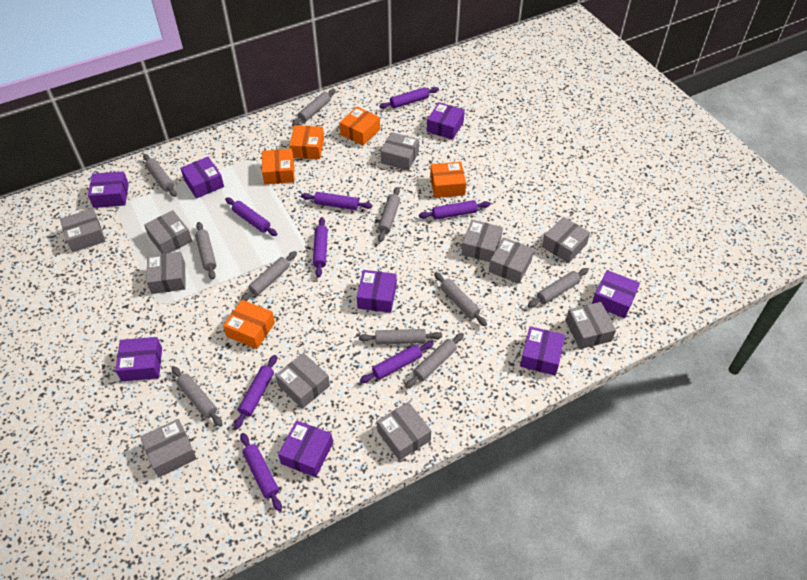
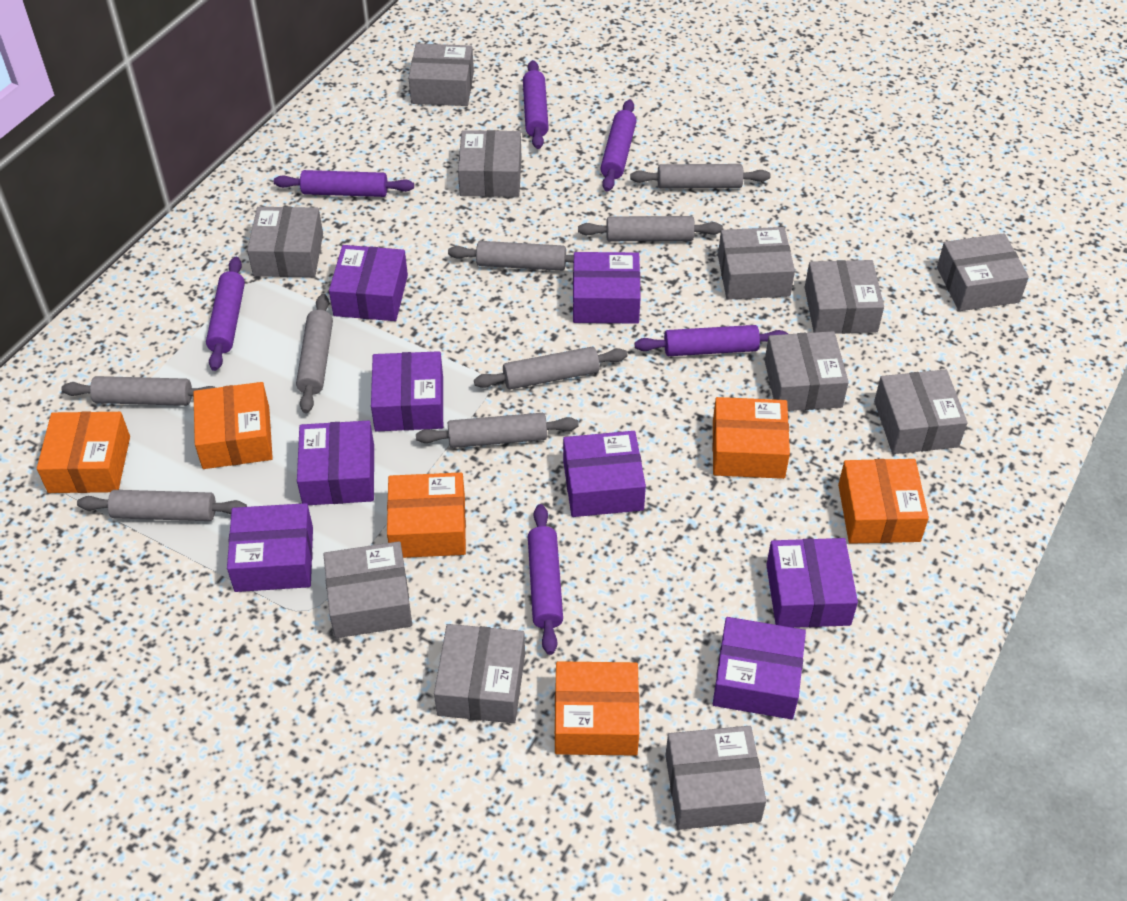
grey rolling pin: 10 -> 8
orange box: 5 -> 6
purple rolling pin: 8 -> 6

